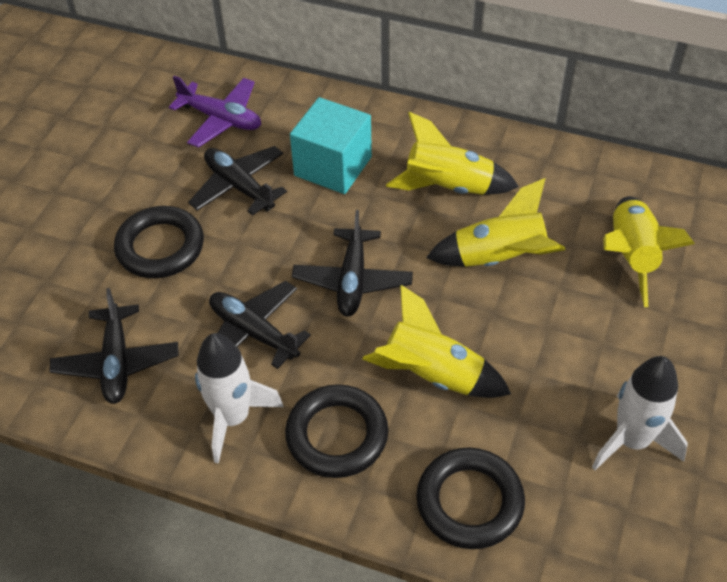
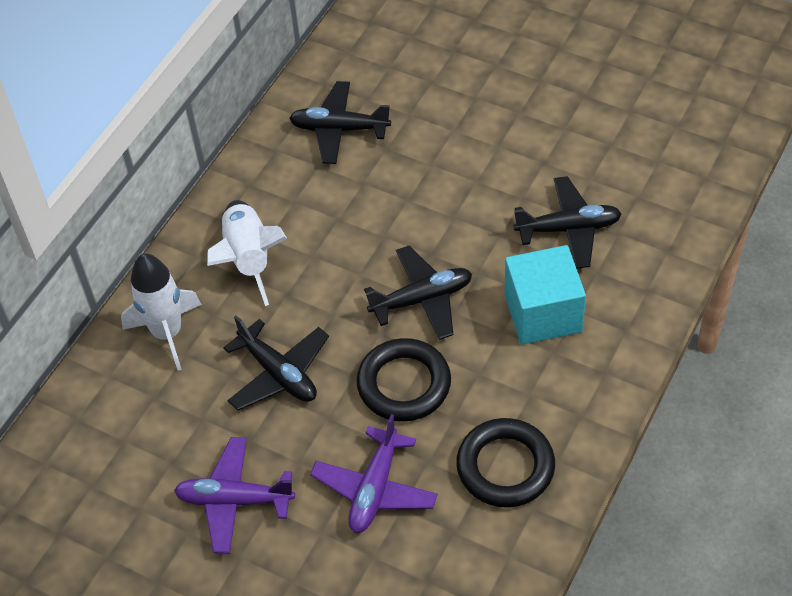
black ring: 3 -> 2
purple plane: 1 -> 2
yellow rocket: 4 -> 0

